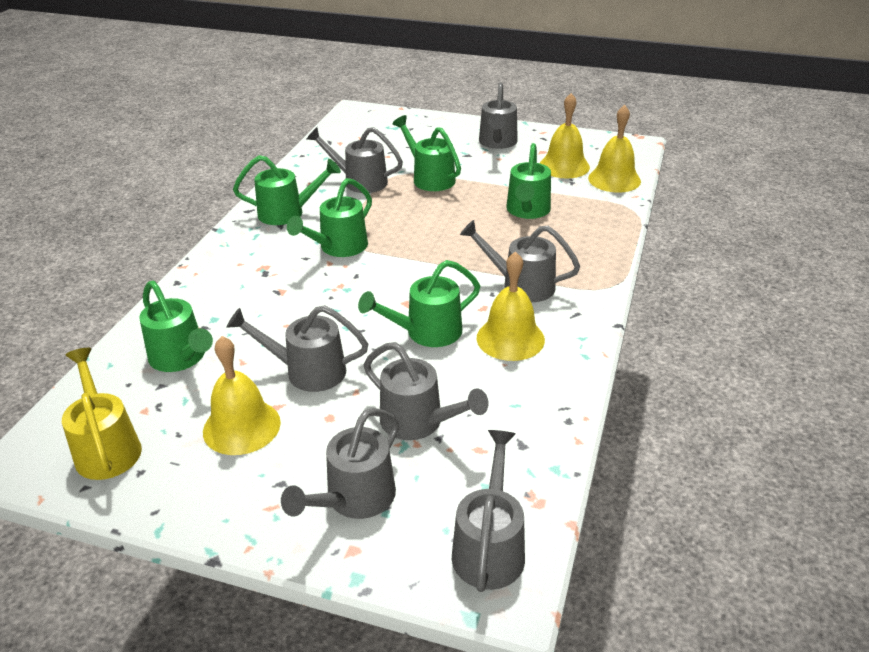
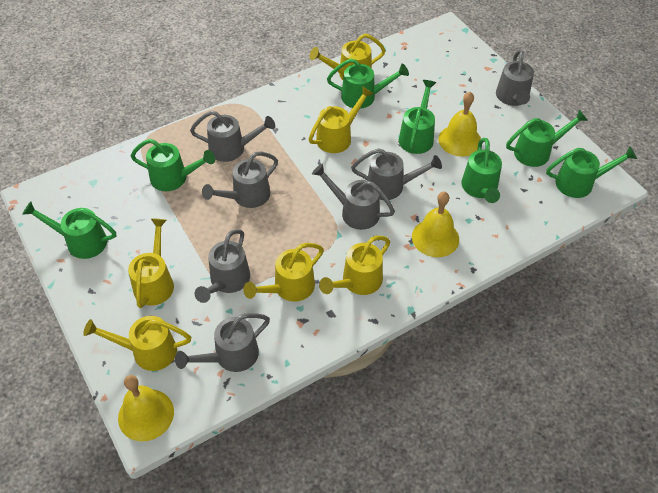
green watering can: 6 -> 7
yellow bell: 4 -> 3
yellow watering can: 1 -> 6

